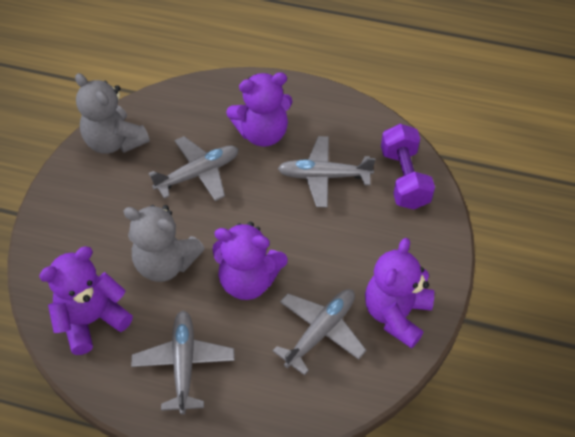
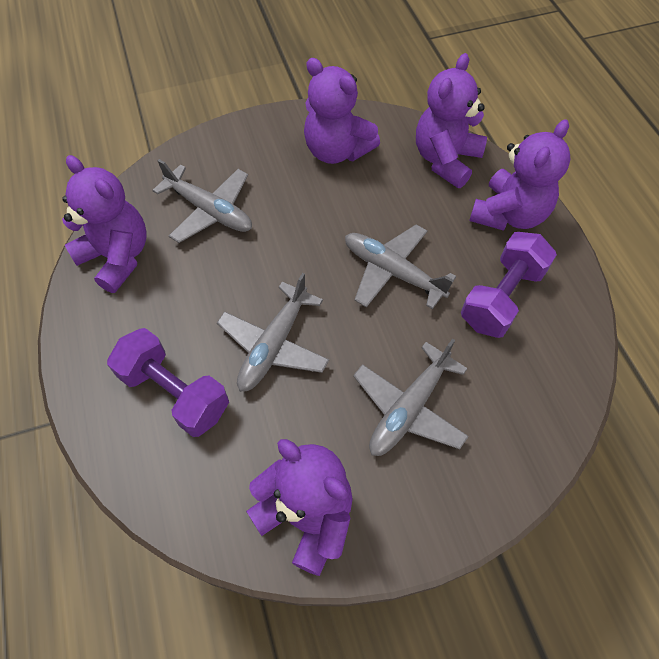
grey teddy bear: 2 -> 0
purple dumbbell: 1 -> 2
purple teddy bear: 4 -> 5

